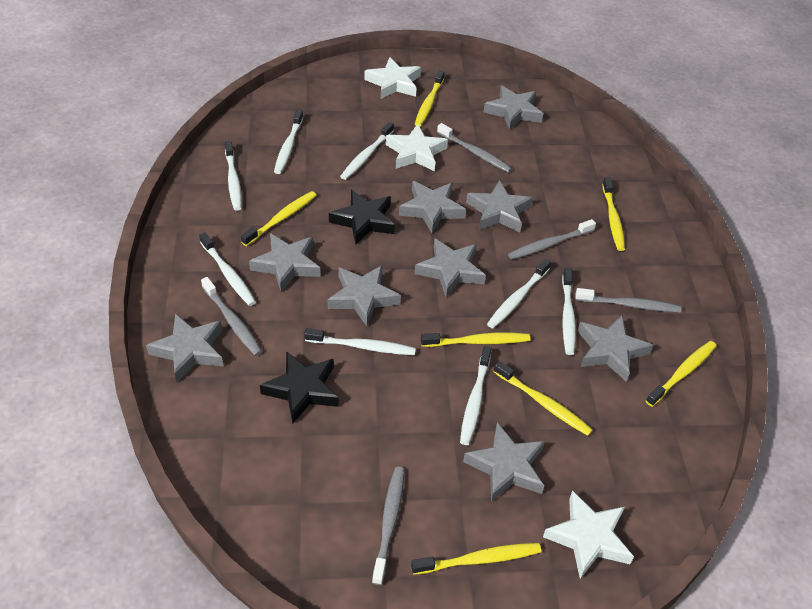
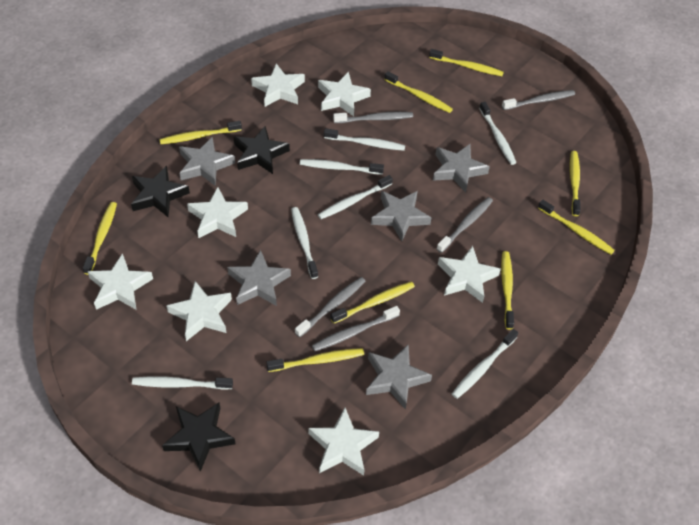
black star: 2 -> 3
grey star: 9 -> 5
white star: 3 -> 7
white toothbrush: 8 -> 7
yellow toothbrush: 7 -> 9

